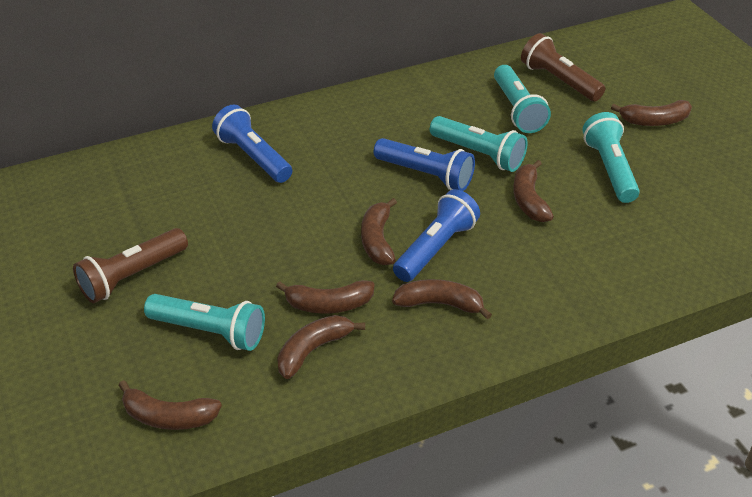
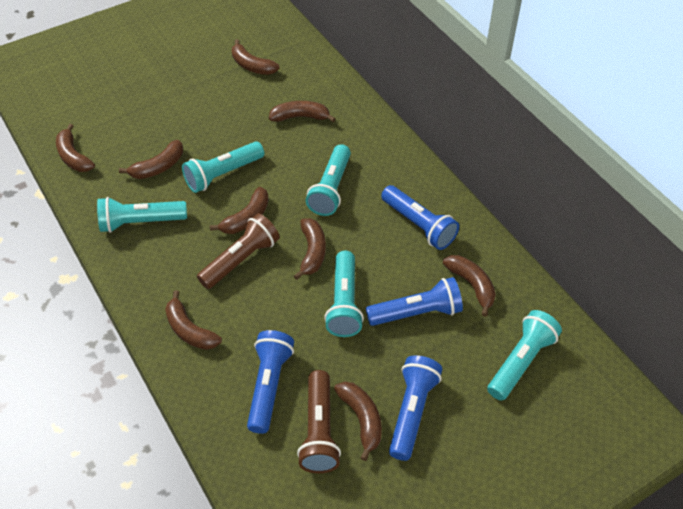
blue flashlight: 3 -> 4
brown banana: 7 -> 9
turquoise flashlight: 4 -> 5

